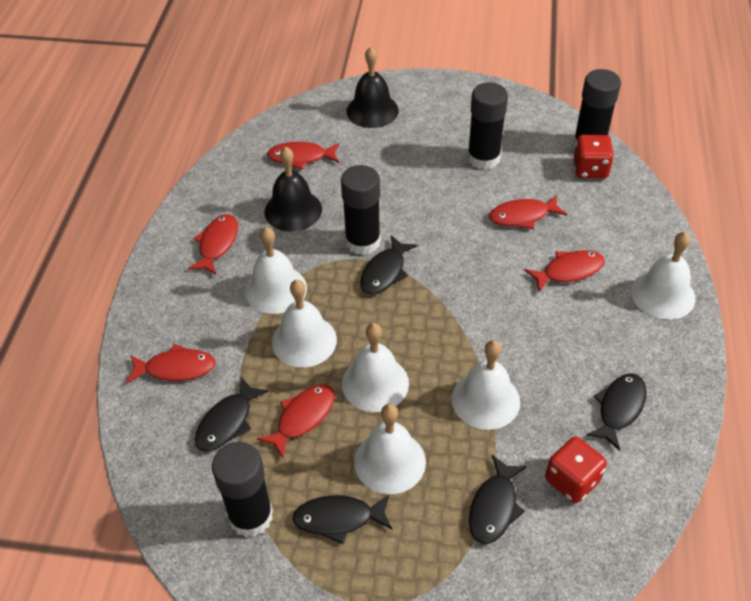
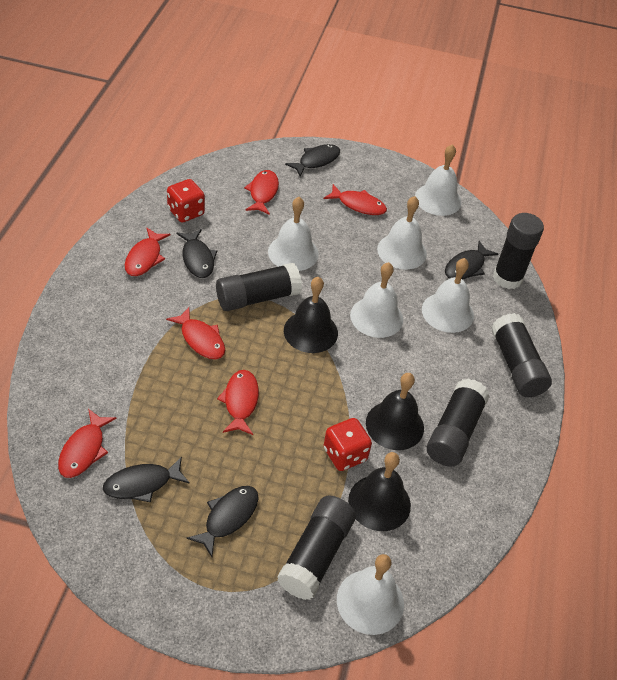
black bell: 2 -> 3
black glue stick: 4 -> 5

